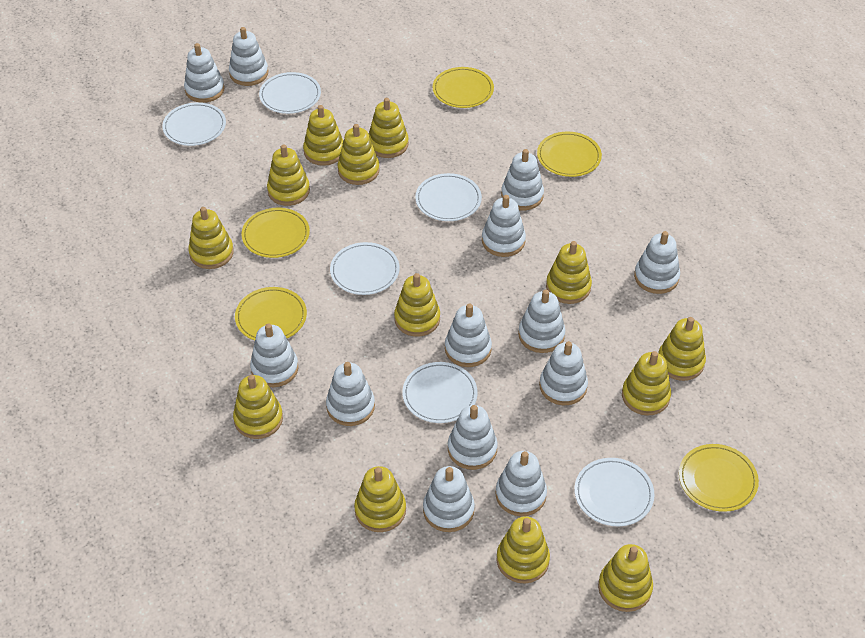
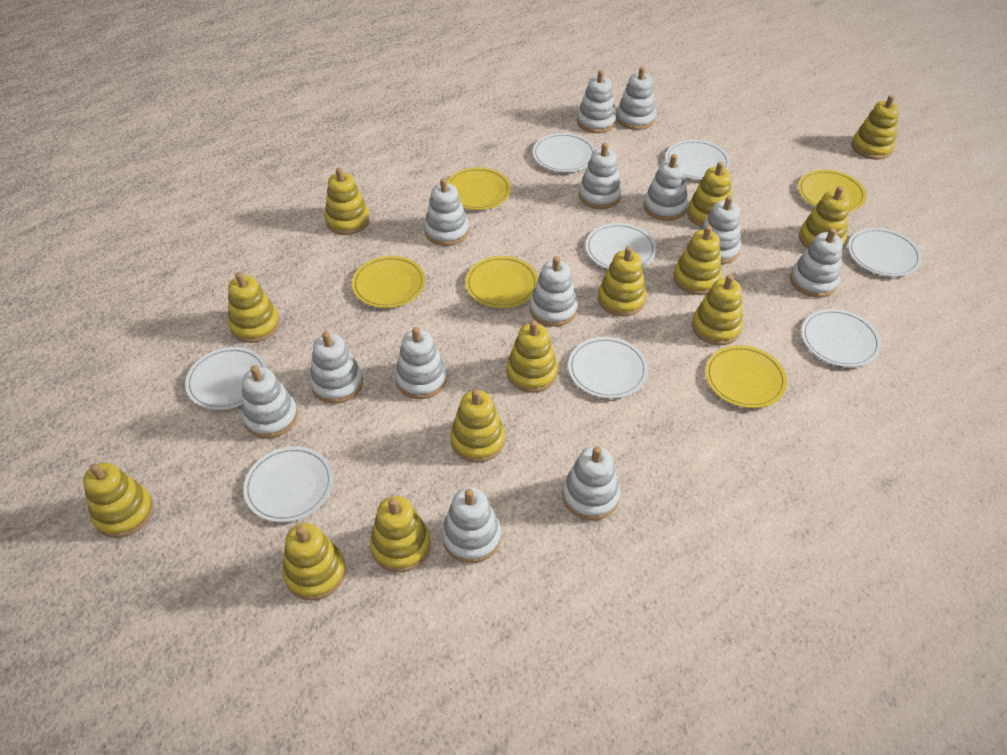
white plate: 6 -> 8

